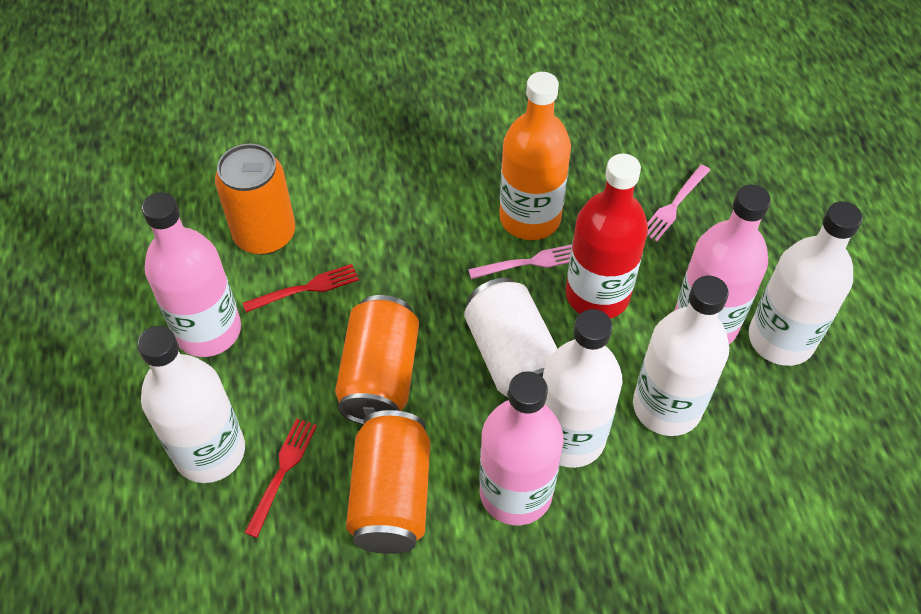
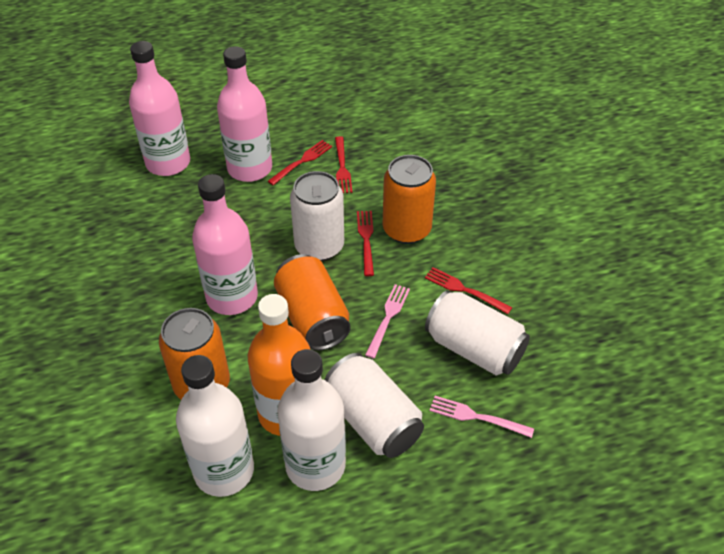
red bottle: 1 -> 0
red fork: 2 -> 4
white bottle: 4 -> 2
white can: 1 -> 3

